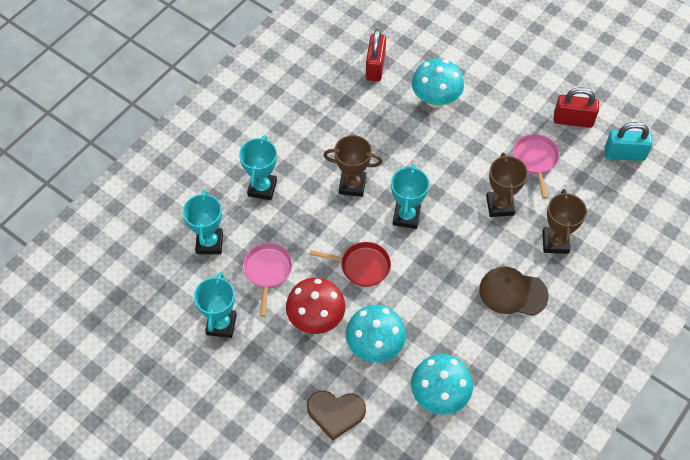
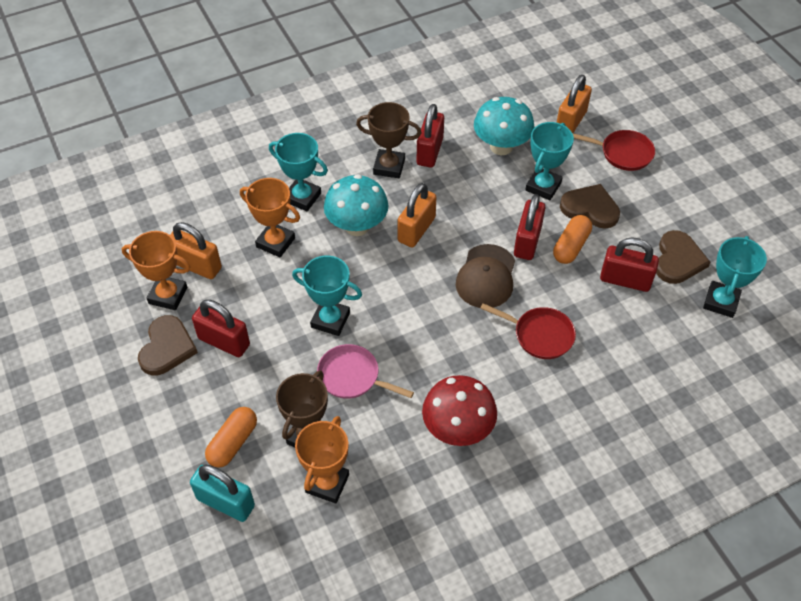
brown heart: 1 -> 3
brown trophy: 3 -> 2
orange capsule: 0 -> 2
orange padlock: 0 -> 3
orange trophy: 0 -> 3
pink pan: 2 -> 1
red padlock: 2 -> 4
red pan: 1 -> 2
turquoise mushroom: 3 -> 2

